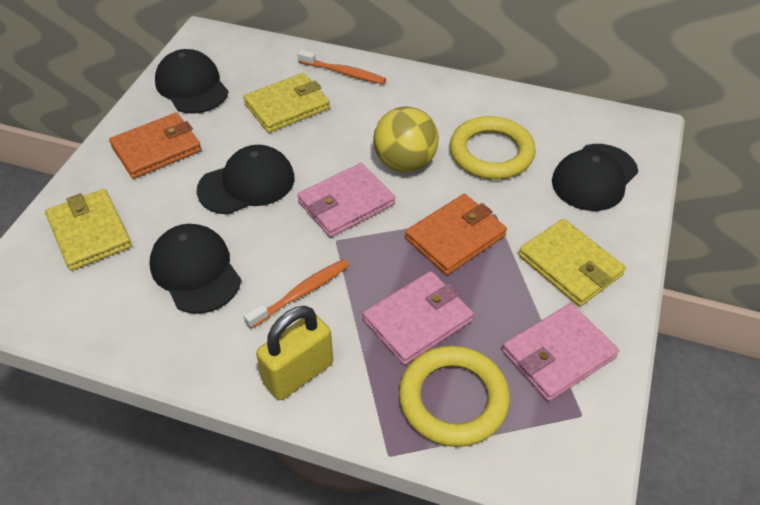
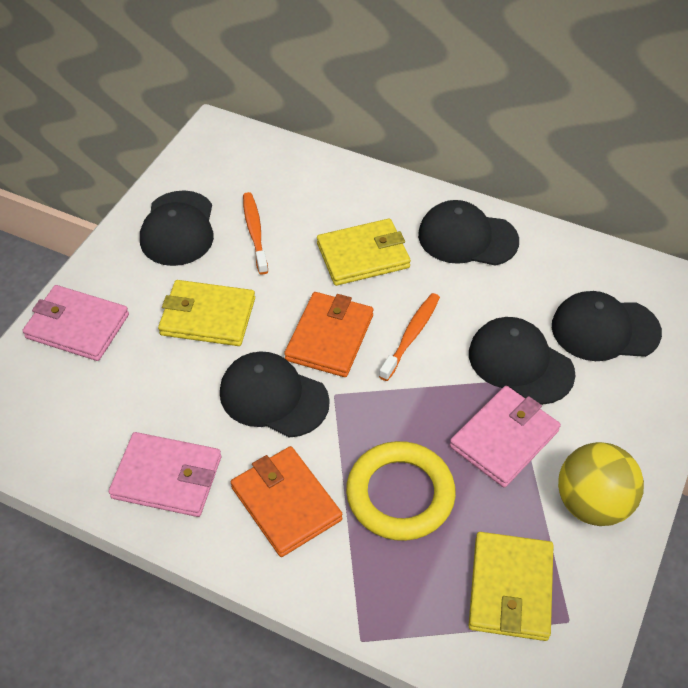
black cap: 4 -> 5
yellow padlock: 1 -> 0
yellow ring: 2 -> 1

